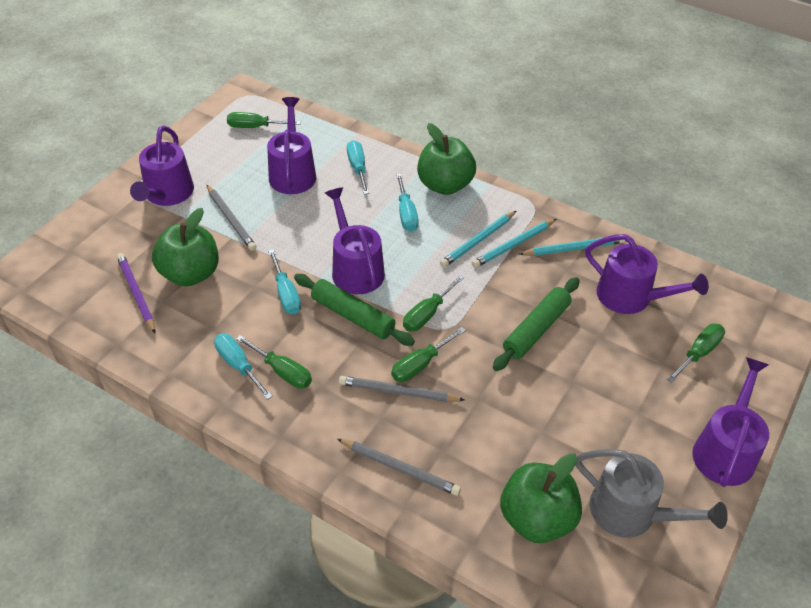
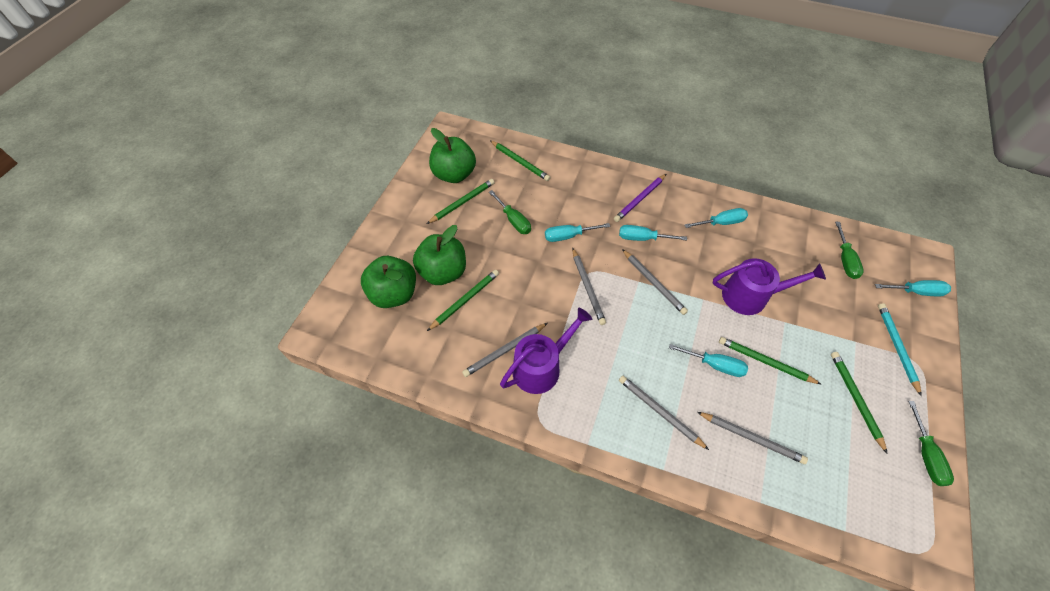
green pencil: 0 -> 5
green rolling pin: 2 -> 0
green screwdriver: 5 -> 3
grey pencil: 3 -> 5
grey watering can: 1 -> 0
purple watering can: 5 -> 2
turquoise pencil: 3 -> 1
turquoise screwdriver: 4 -> 5

